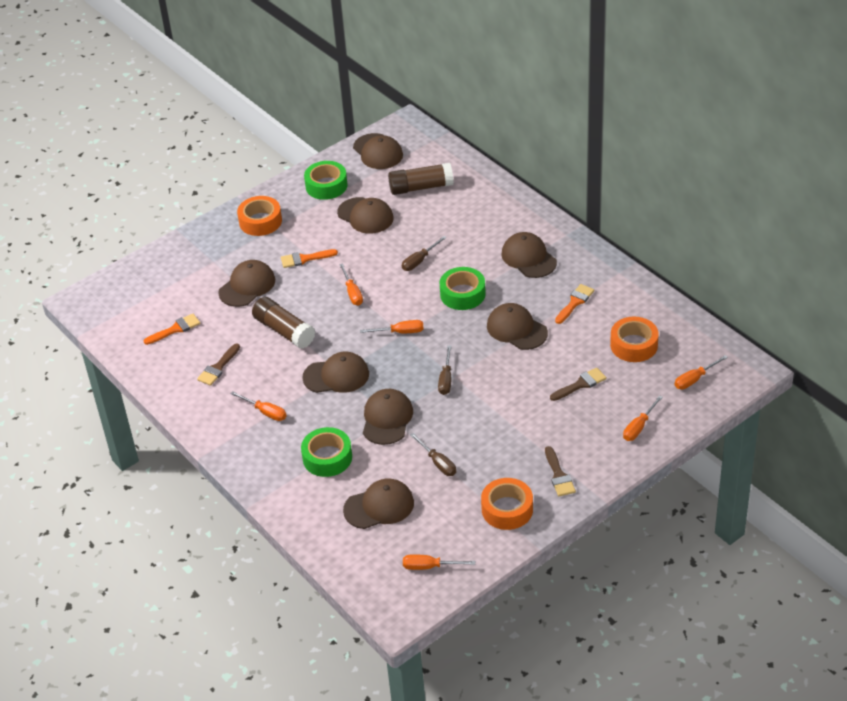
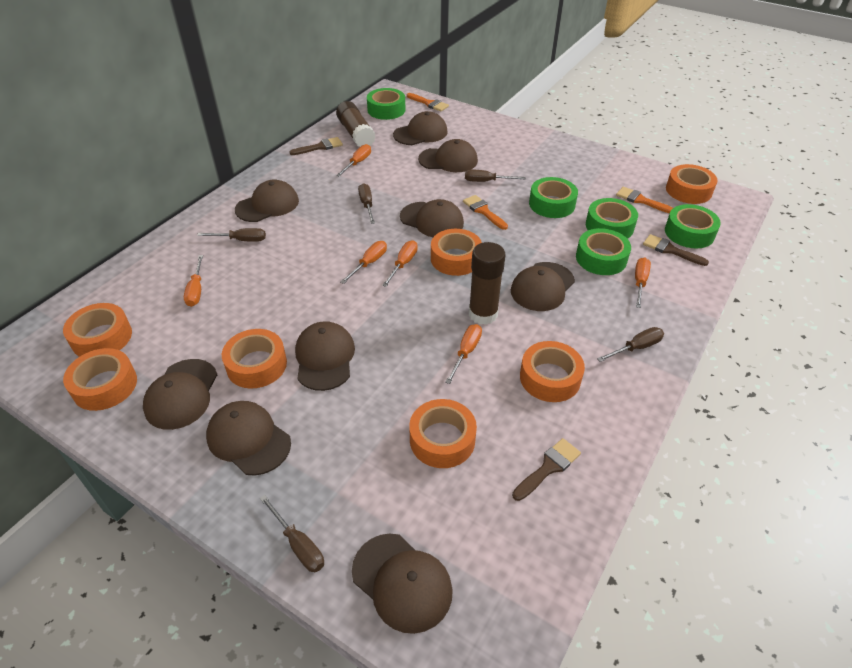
brown cap: 8 -> 9
brown screwdriver: 3 -> 5
green tape: 3 -> 5
orange tape: 3 -> 7

